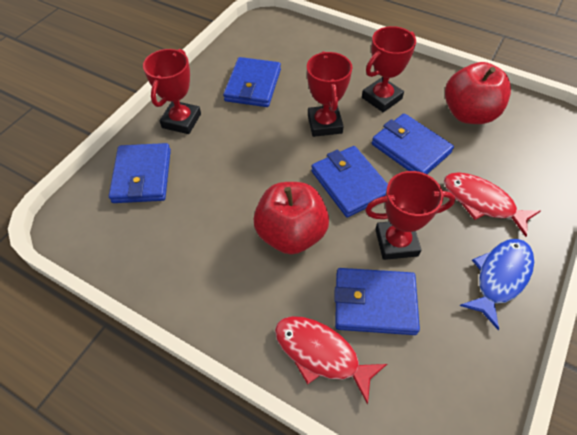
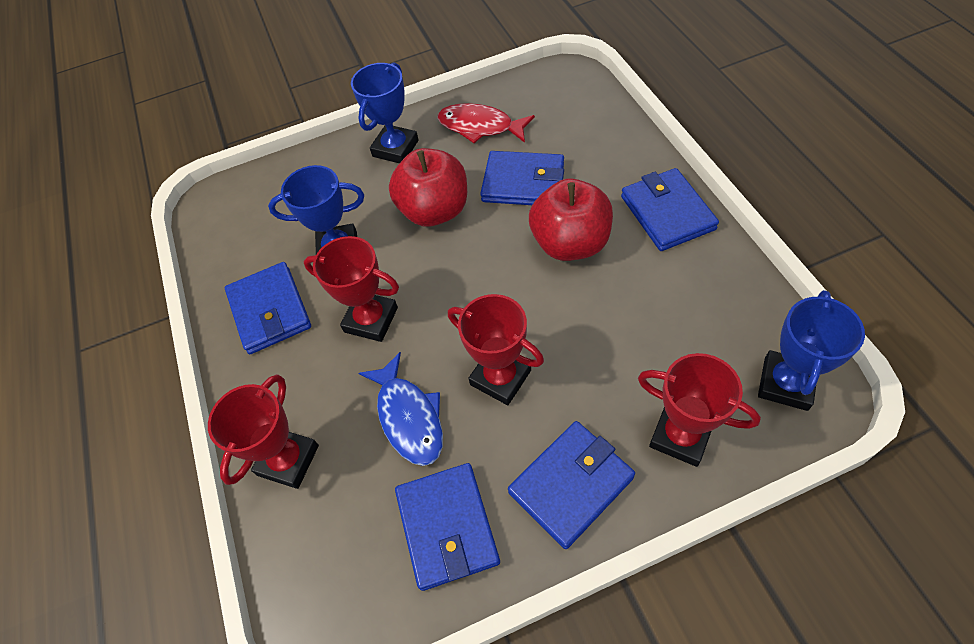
blue trophy: 0 -> 3
red fish: 2 -> 1

